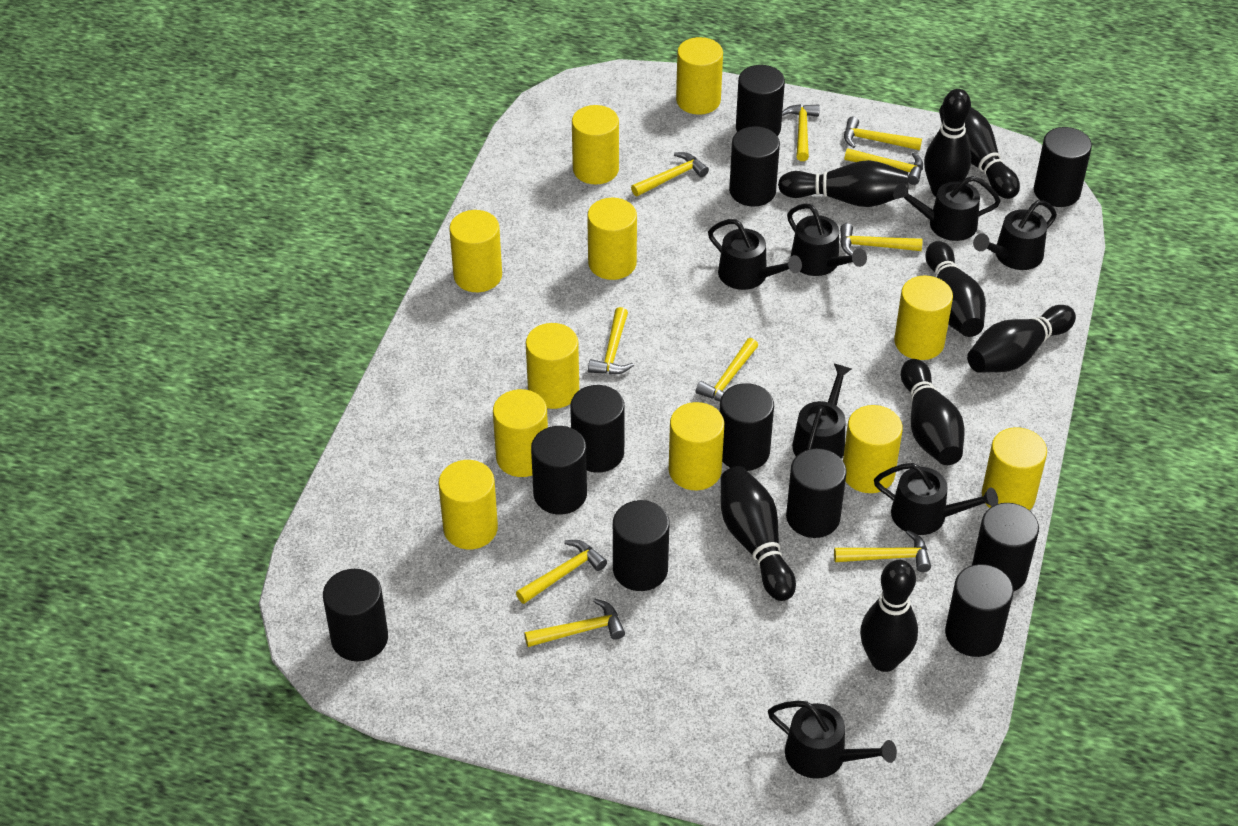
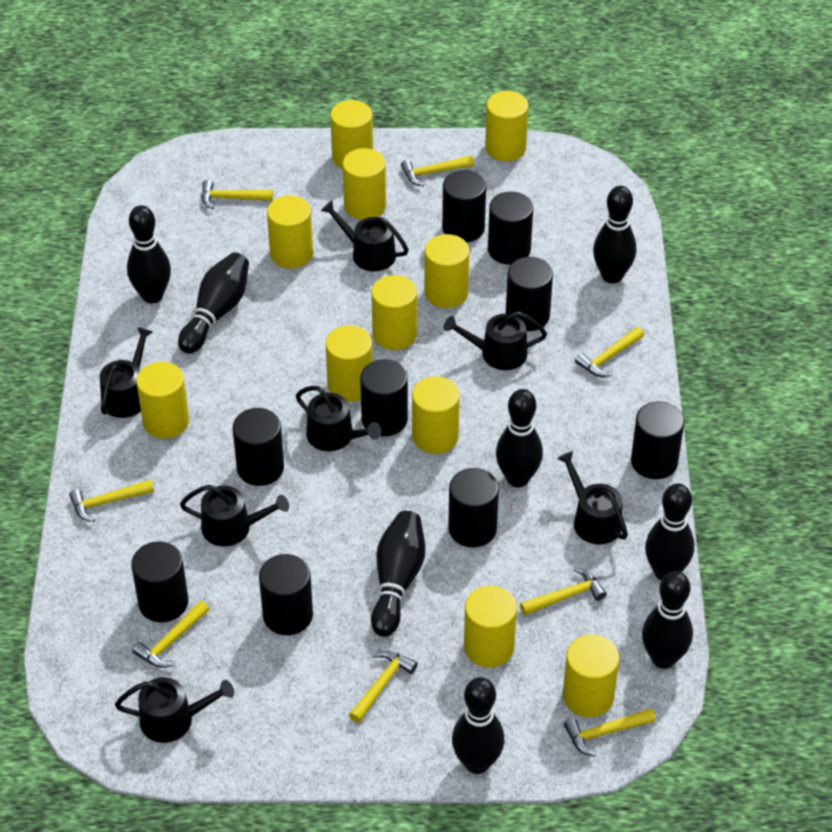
black cylinder: 11 -> 9
yellow hammer: 10 -> 8

